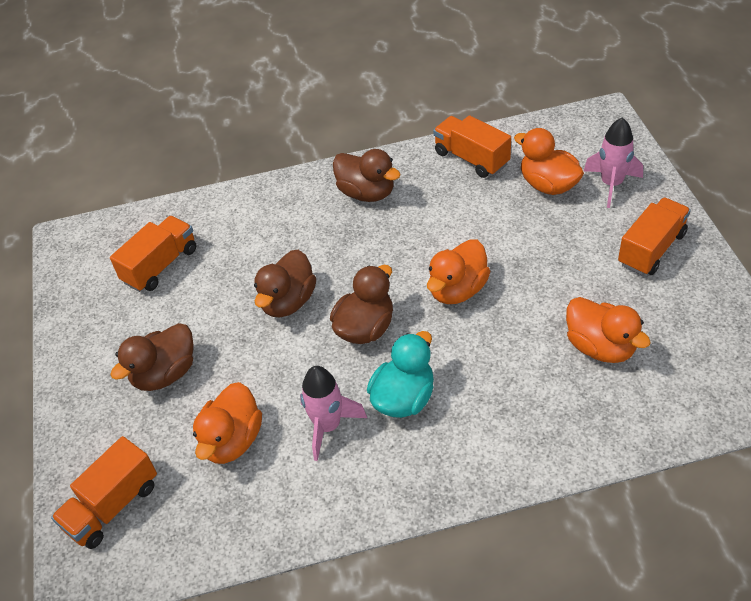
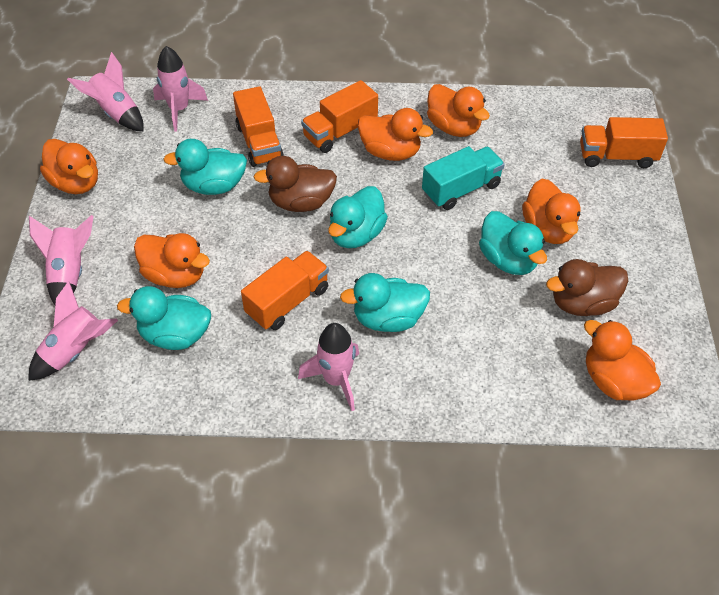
brown duck: 4 -> 2
orange duck: 4 -> 6
pink rocket: 2 -> 5
turquoise duck: 1 -> 5
turquoise truck: 0 -> 1

